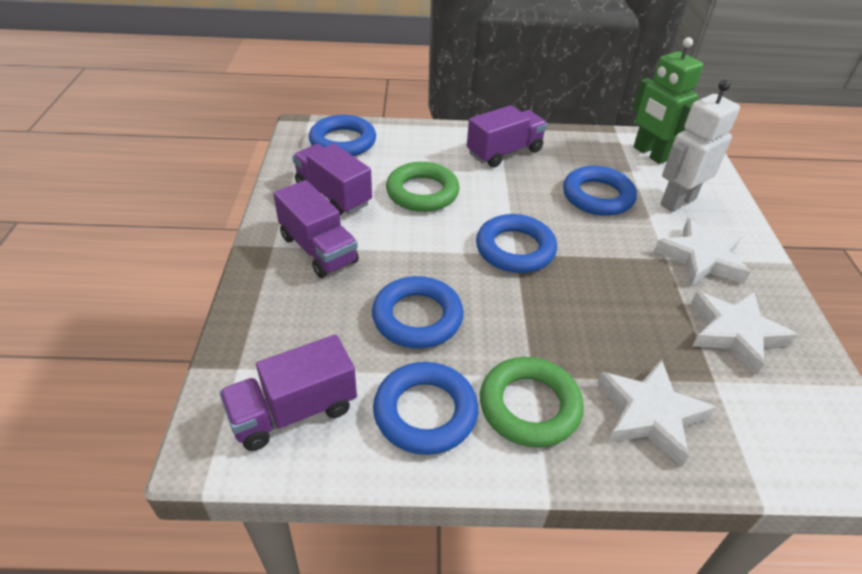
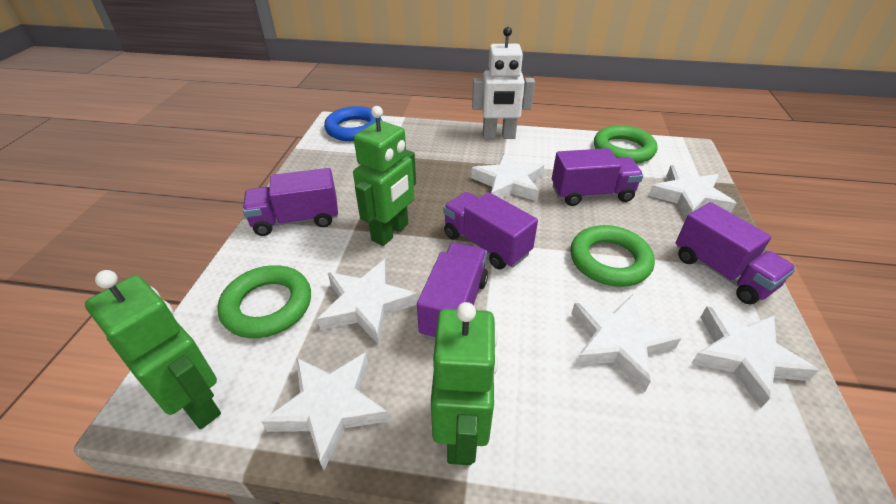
blue ring: 5 -> 1
green ring: 2 -> 3
green robot: 1 -> 3
purple truck: 4 -> 5
white star: 3 -> 6

